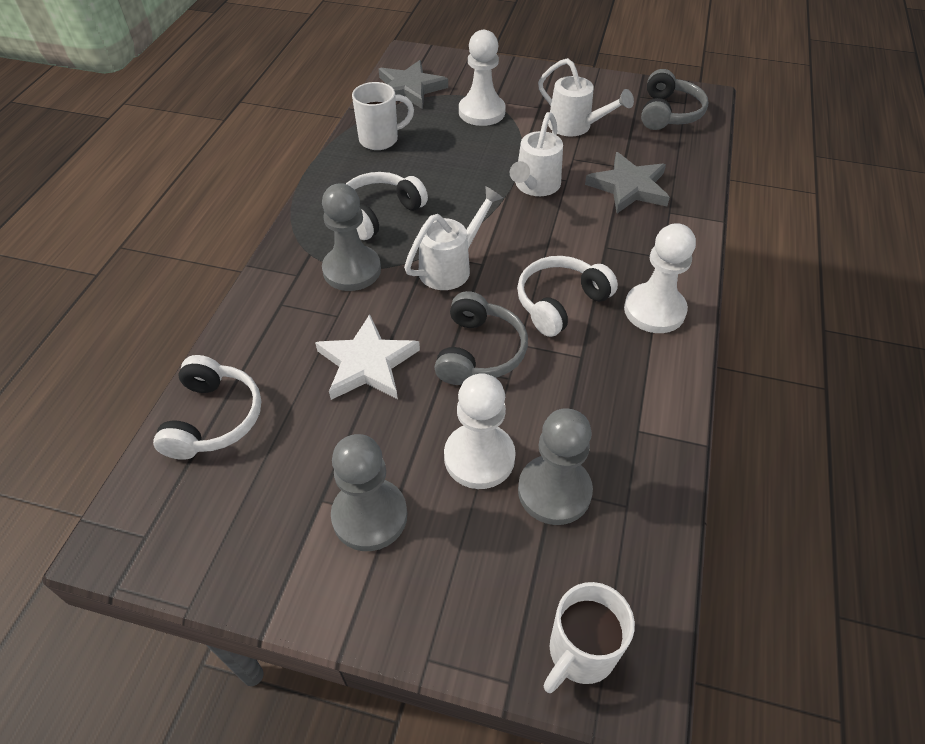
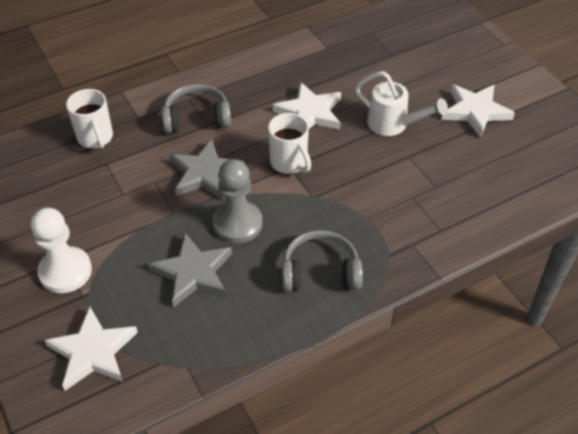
grey pawn: 3 -> 1
white headphones: 3 -> 0
white pawn: 3 -> 1
white star: 1 -> 3
white watering can: 3 -> 1

